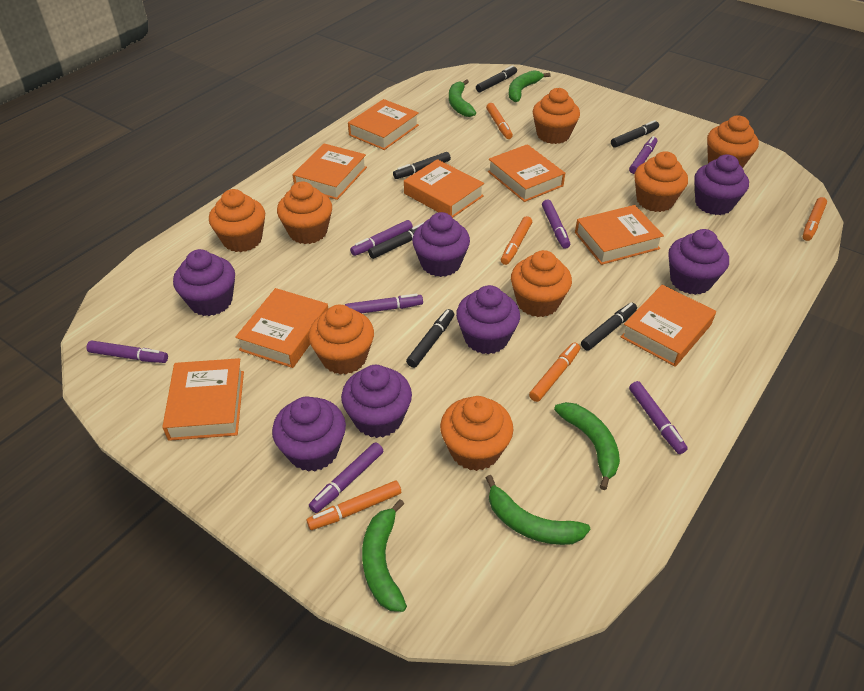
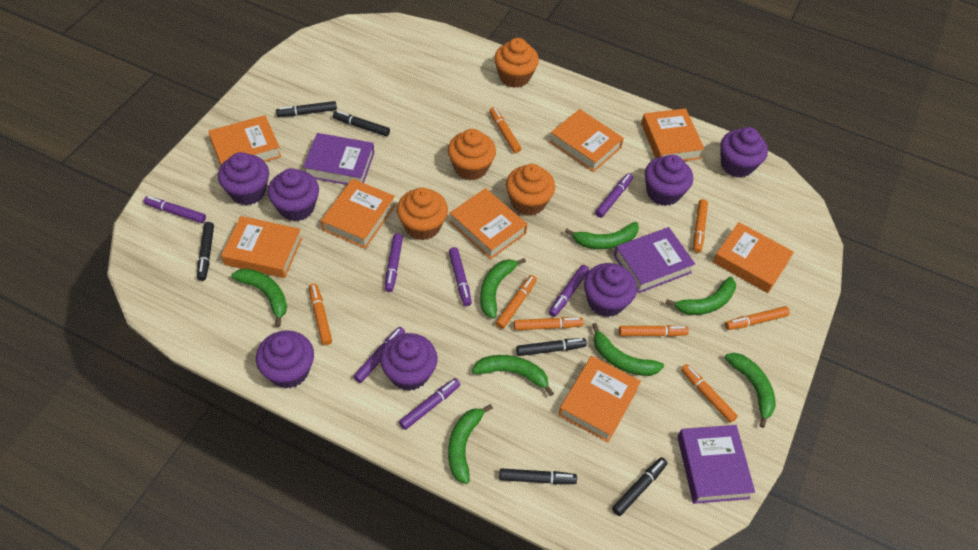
green banana: 5 -> 8
orange cupcake: 8 -> 4
orange marker: 5 -> 8
purple book: 0 -> 3

